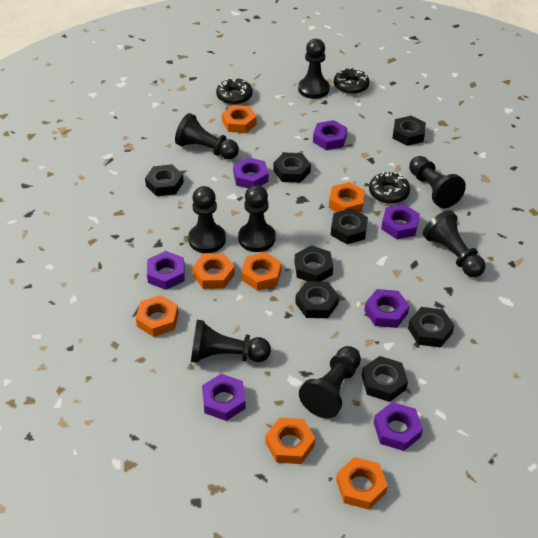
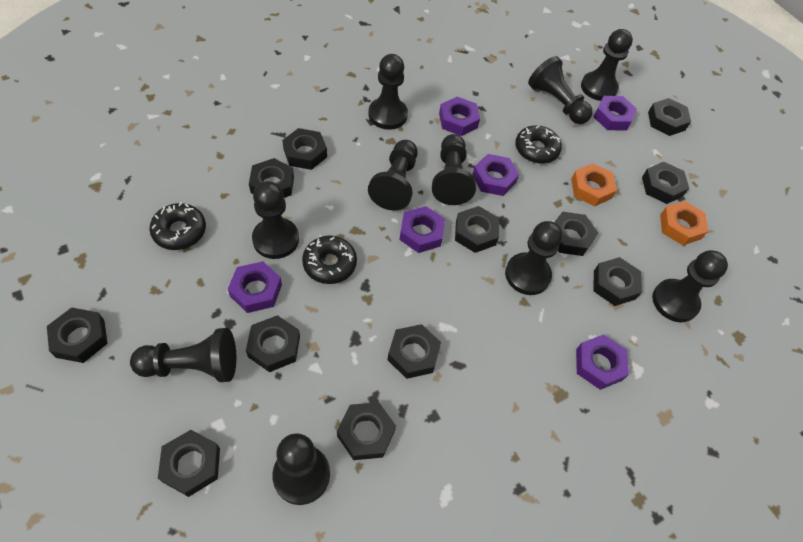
black nut: 8 -> 12
black pawn: 8 -> 10
orange nut: 7 -> 2
purple nut: 7 -> 6

